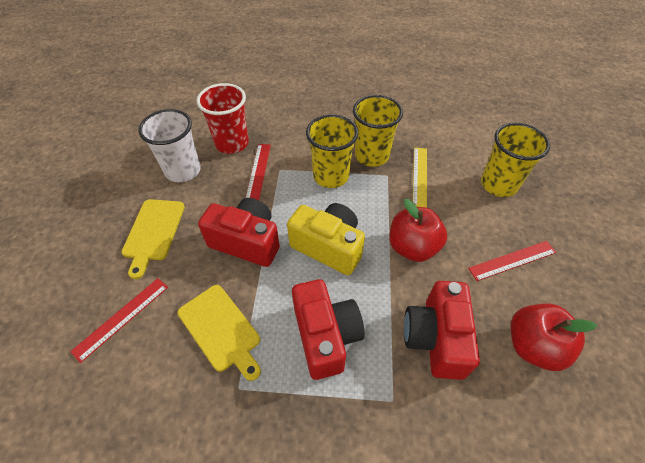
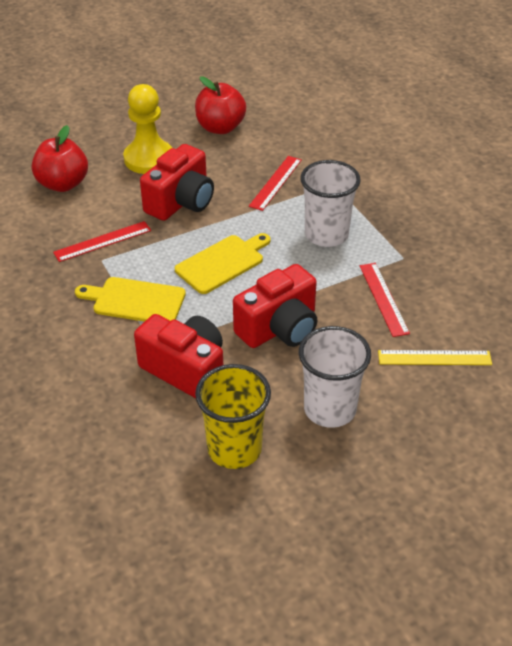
red cup: 1 -> 0
white cup: 1 -> 2
yellow camera: 1 -> 0
yellow cup: 3 -> 1
yellow pawn: 0 -> 1

